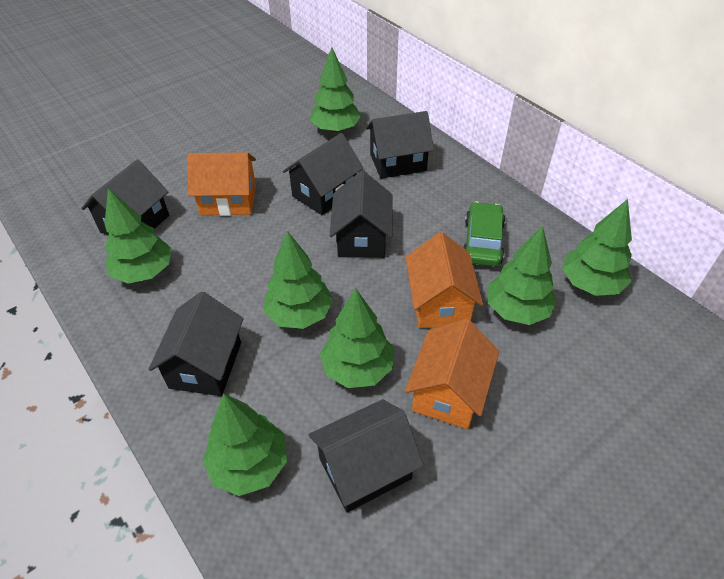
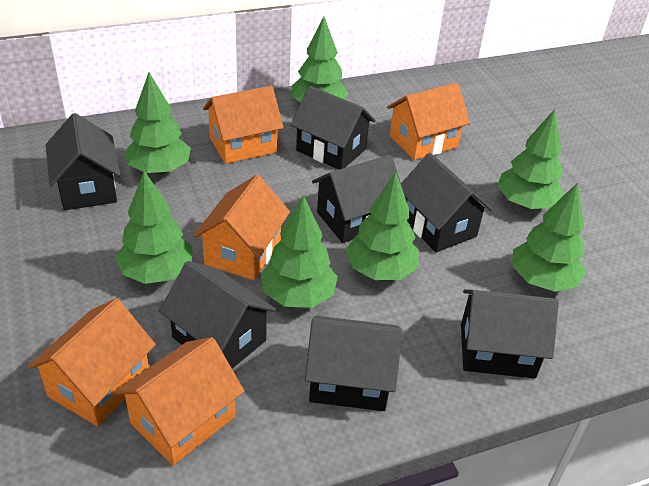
black house: 6 -> 7
green car: 1 -> 0
orange house: 3 -> 5

